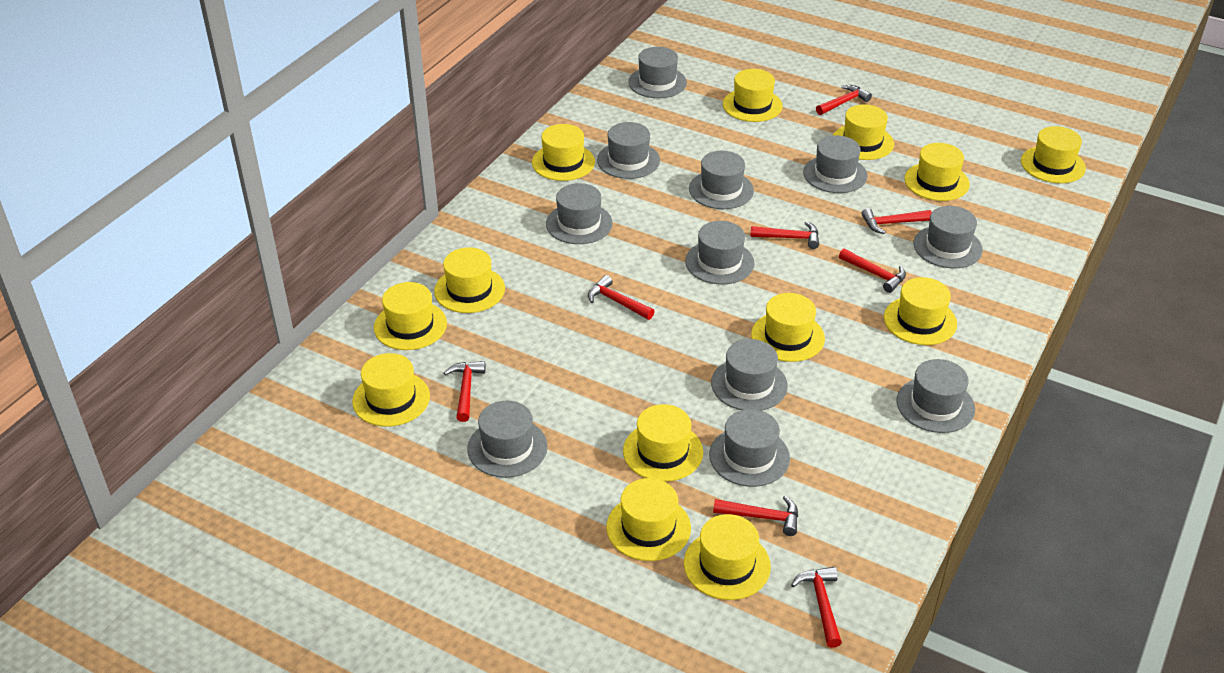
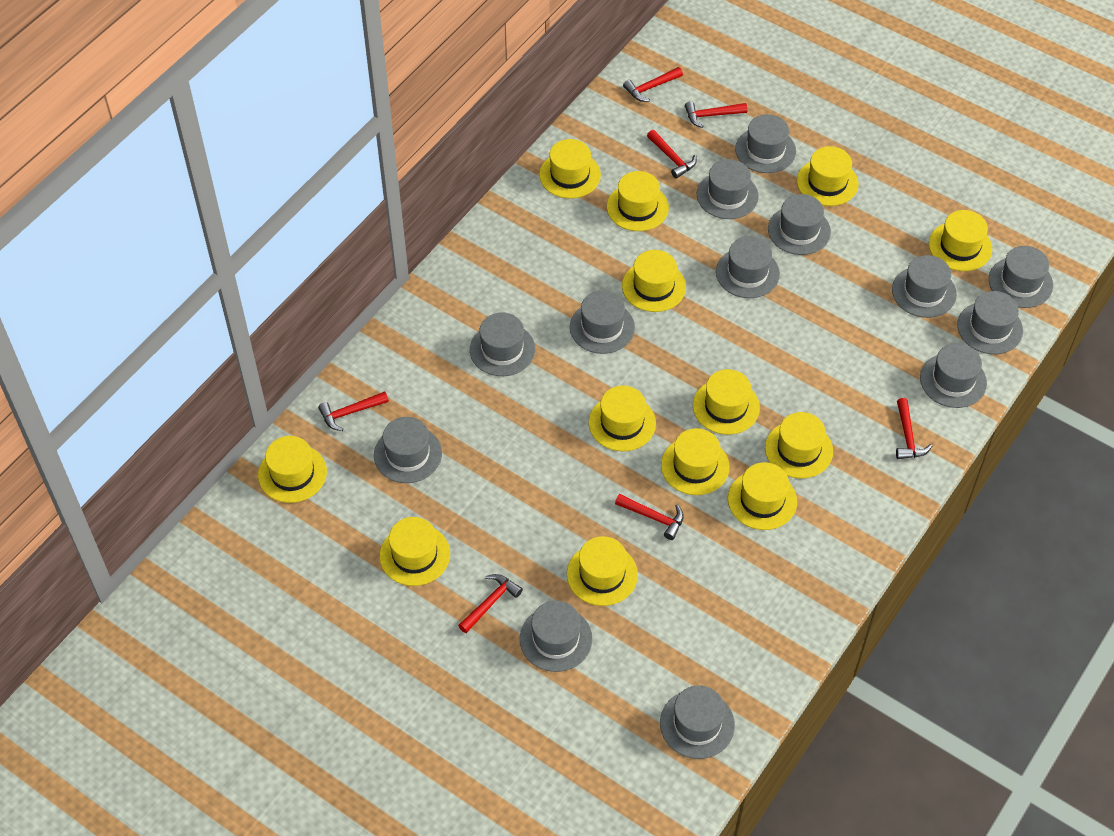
grey hat: 11 -> 13
red hammer: 8 -> 7

